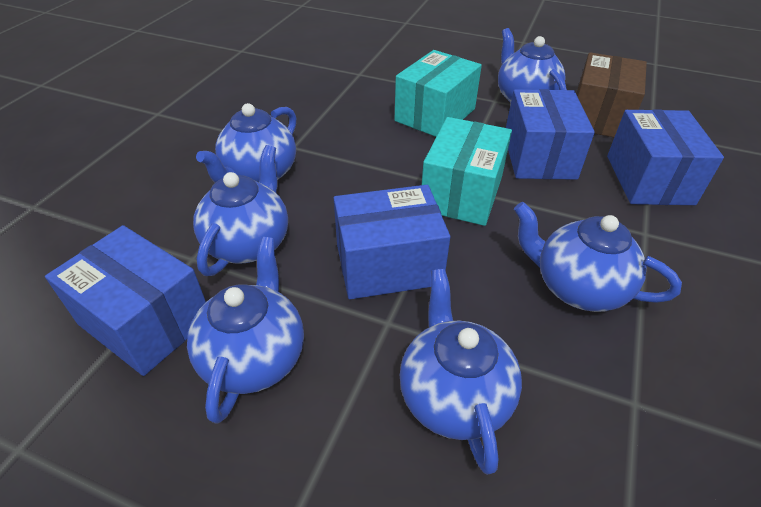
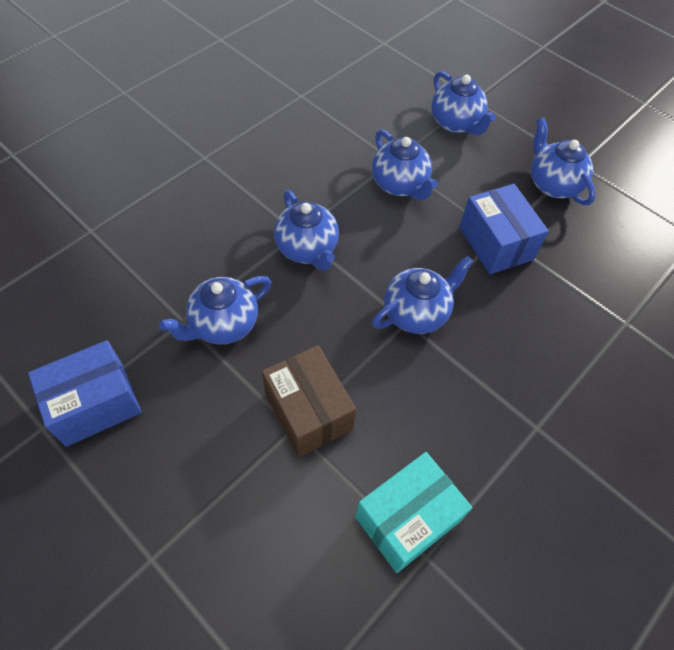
blue box: 4 -> 2
turquoise box: 2 -> 1

